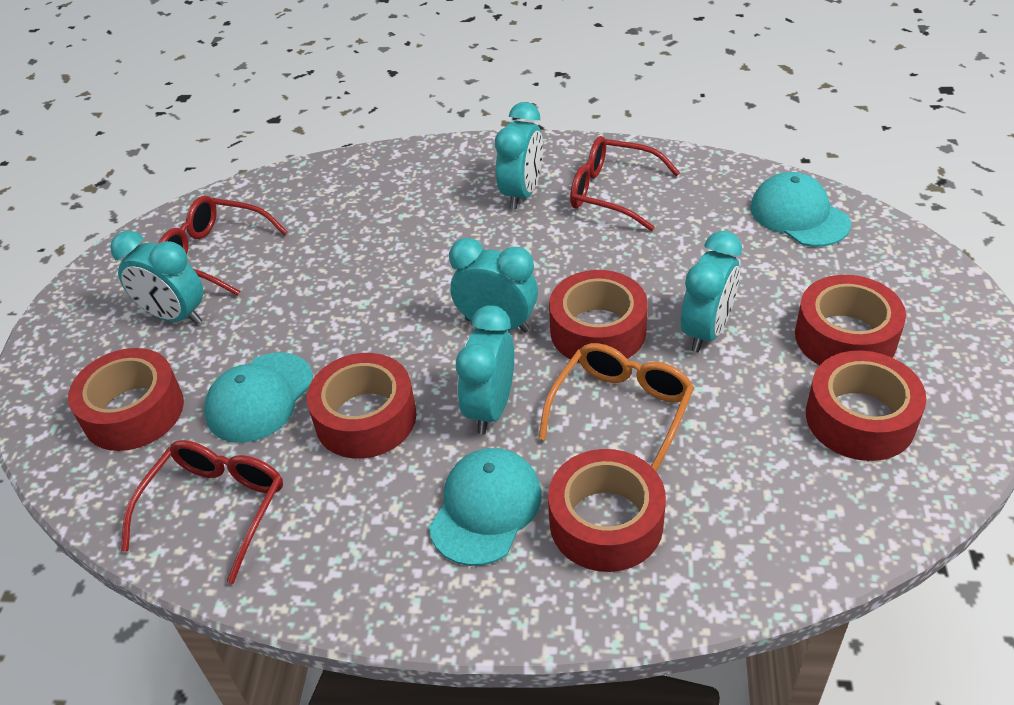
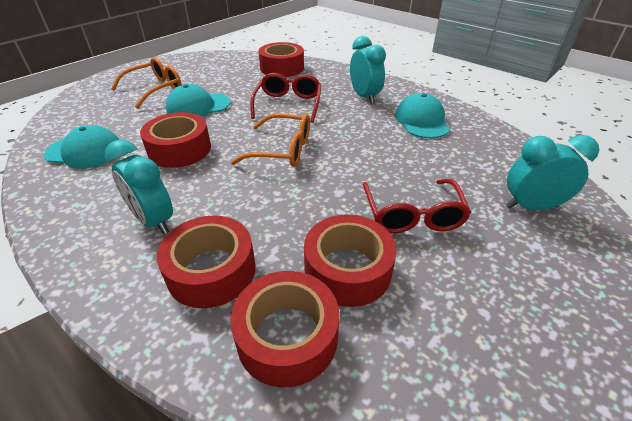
orange glasses: 1 -> 2
red glasses: 3 -> 2
red tape: 6 -> 5
turquoise clock: 5 -> 3

